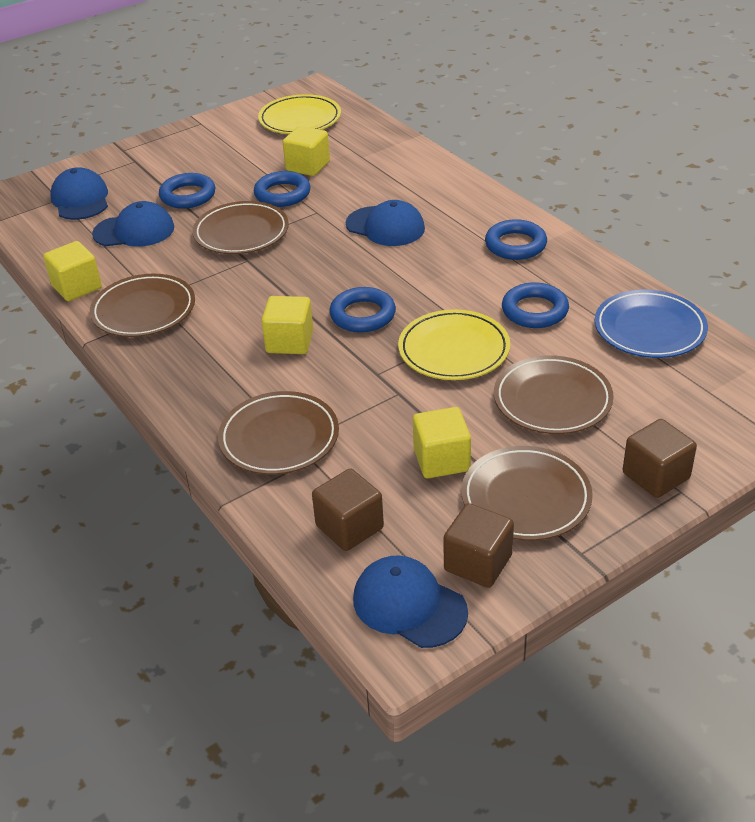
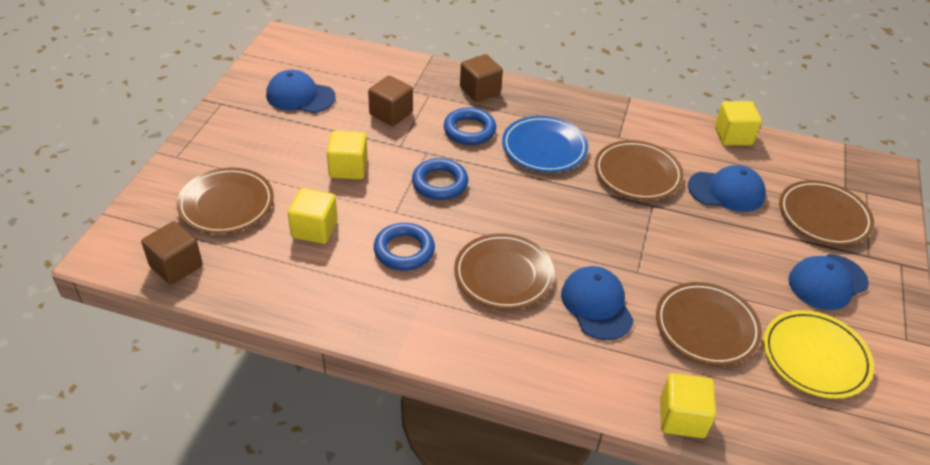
blue ring: 5 -> 3
yellow plate: 2 -> 1

